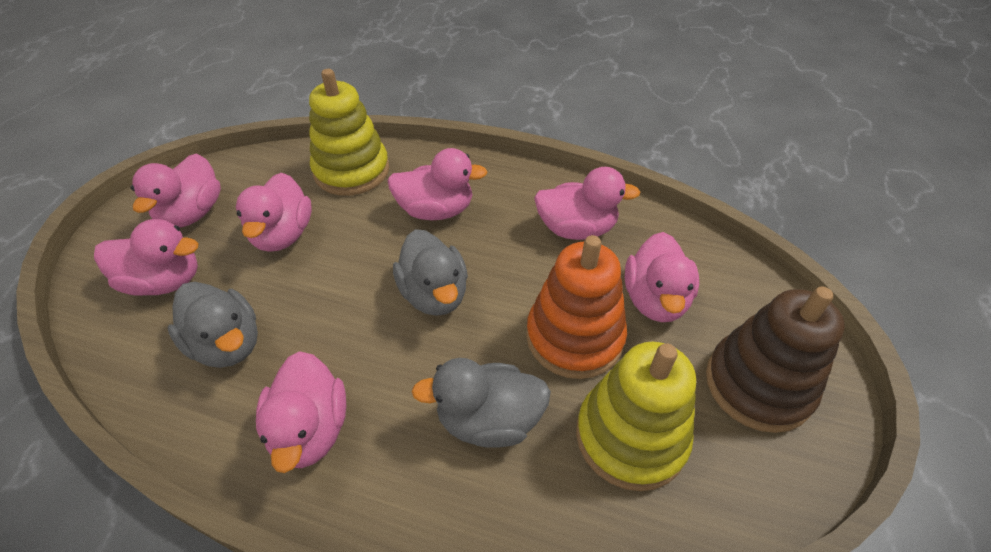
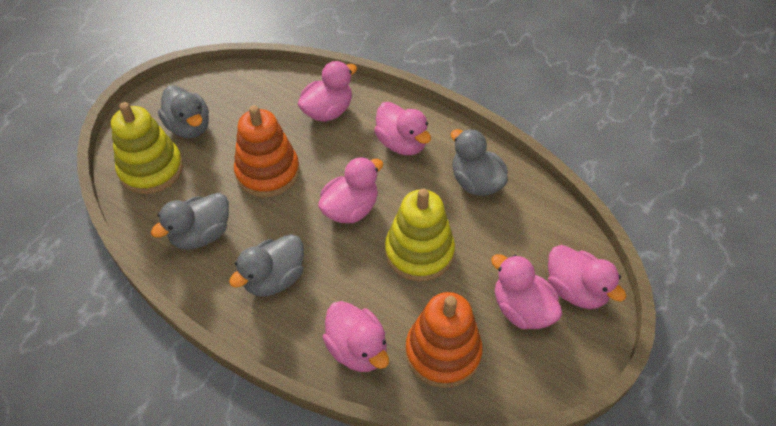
brown stacking toy: 1 -> 0
grey duck: 3 -> 4
orange stacking toy: 1 -> 2
pink duck: 7 -> 6

